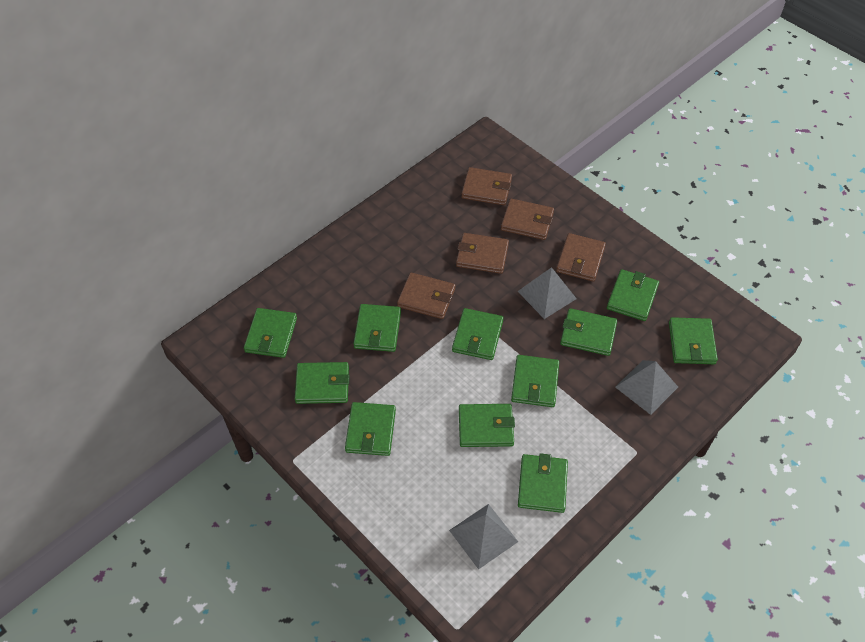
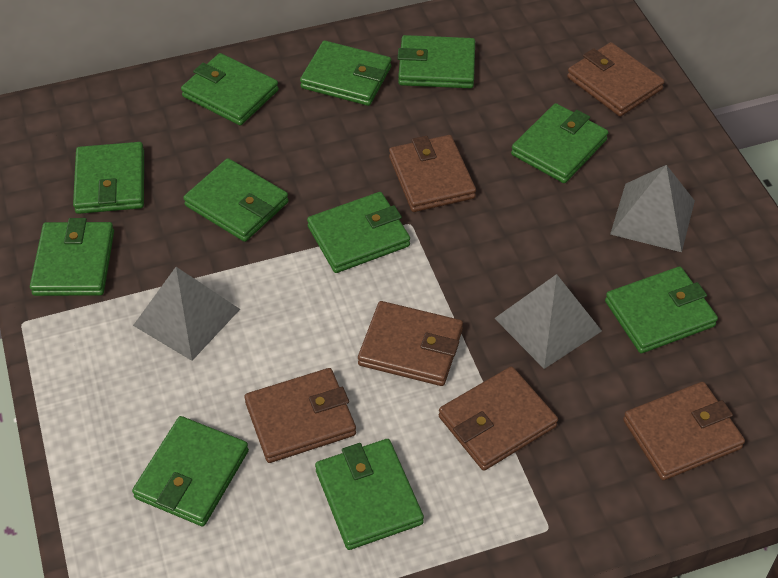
brown wallet: 5 -> 6

